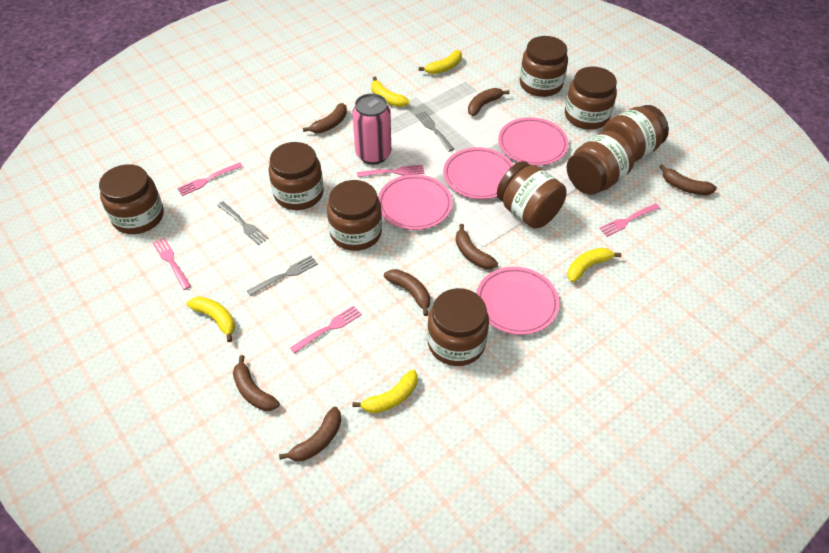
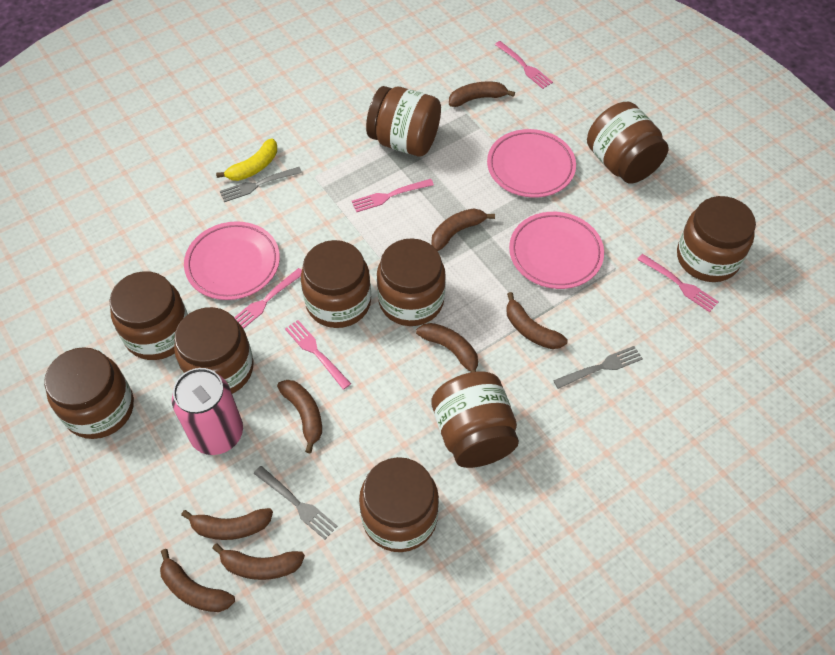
brown banana: 7 -> 8
brown jar: 9 -> 10
pink plate: 4 -> 3
yellow banana: 5 -> 1

